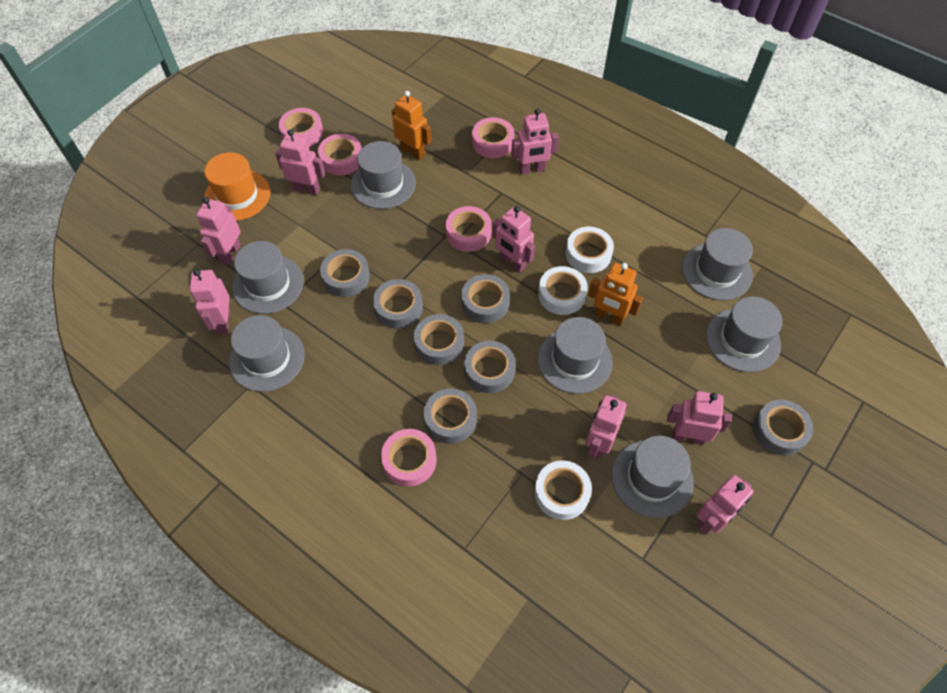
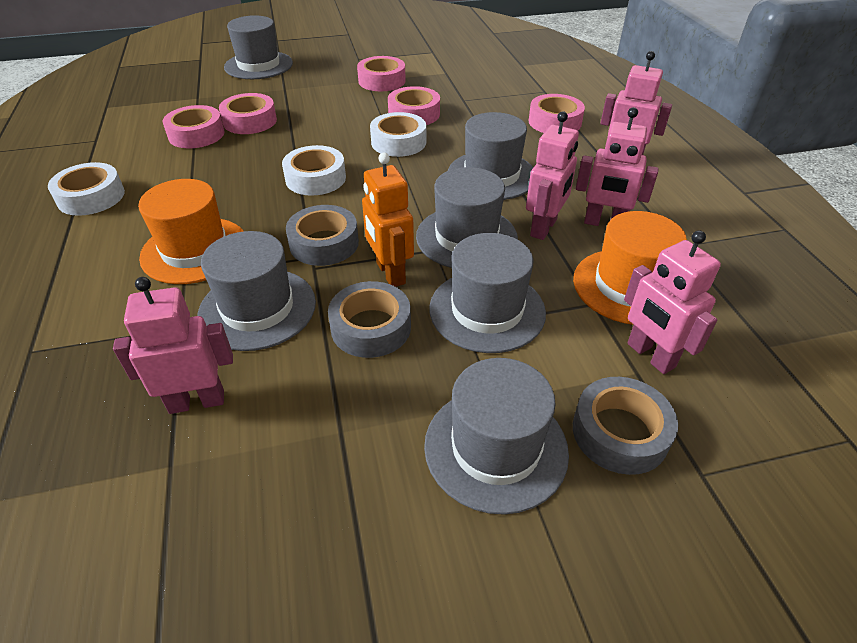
grey hat: 7 -> 6
grey tape: 7 -> 3
orange hat: 1 -> 2
orange robot: 2 -> 1
pink robot: 8 -> 5

